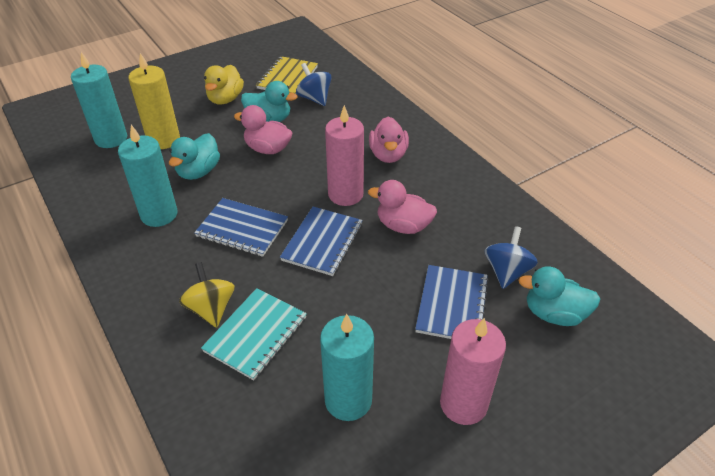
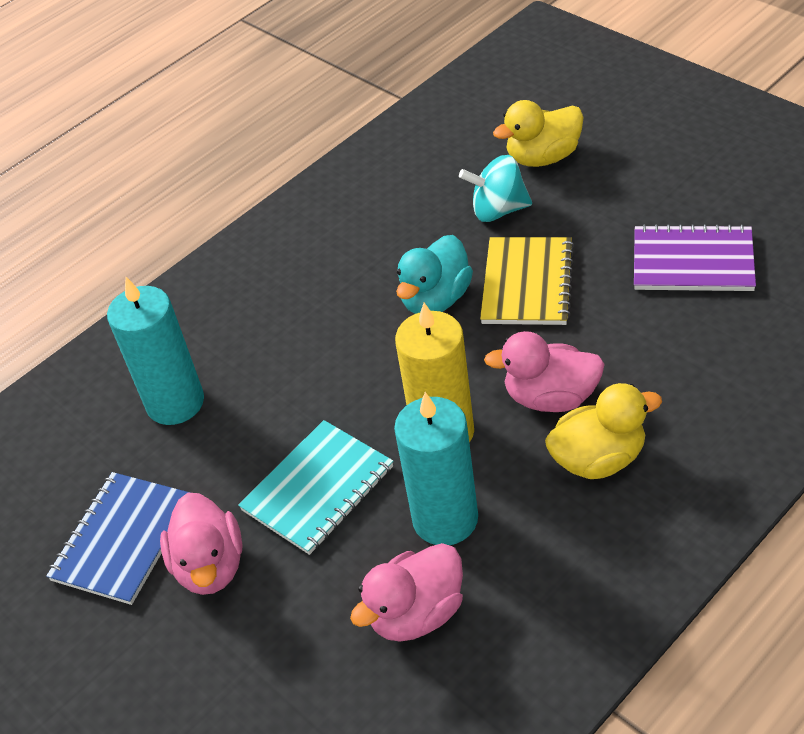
blue notebook: 3 -> 1
blue spinning top: 2 -> 0
pink candle: 2 -> 0
purple notebook: 0 -> 1
turquoise candle: 3 -> 2
turquoise duck: 3 -> 1
turquoise spinning top: 0 -> 1
yellow duck: 1 -> 2
yellow spinning top: 1 -> 0

